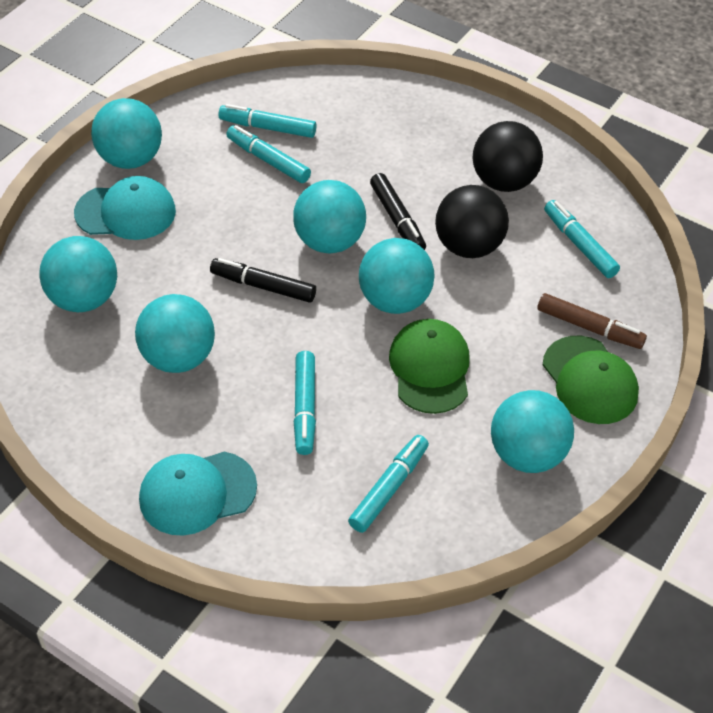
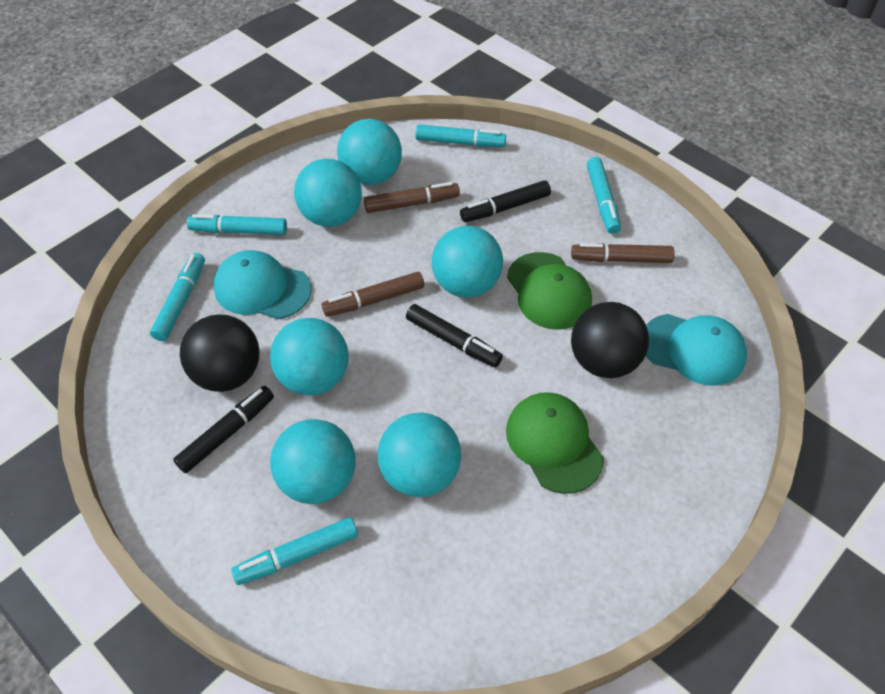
black marker: 2 -> 3
brown marker: 1 -> 3

